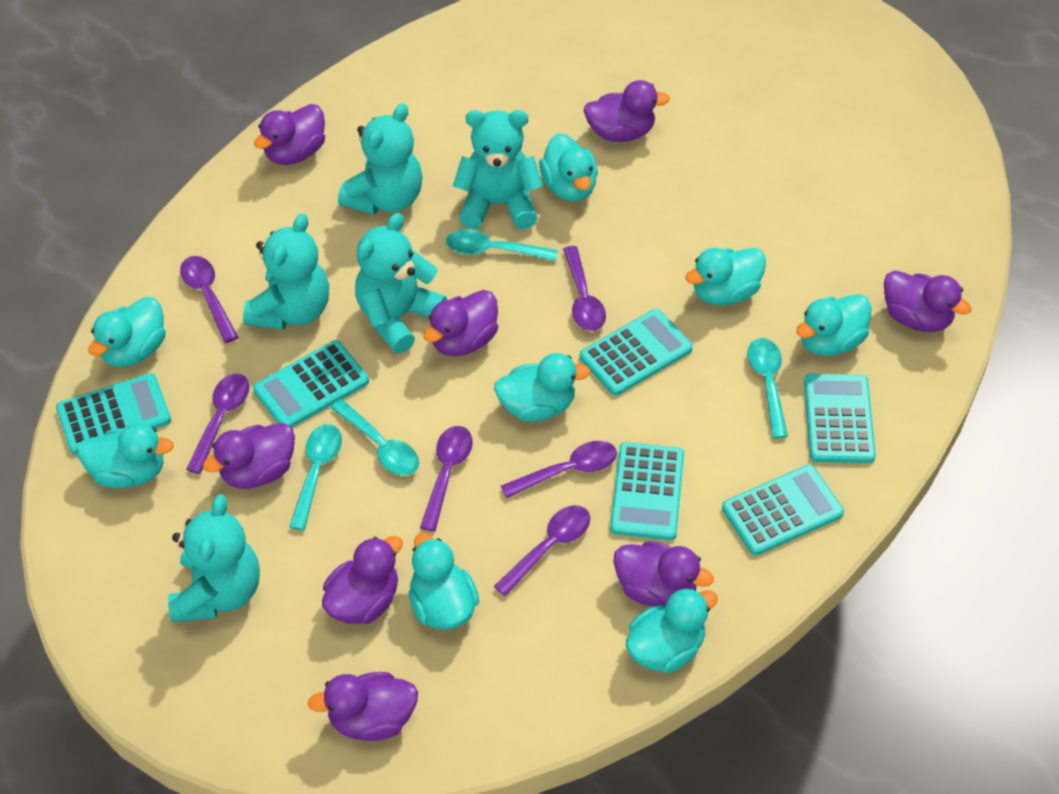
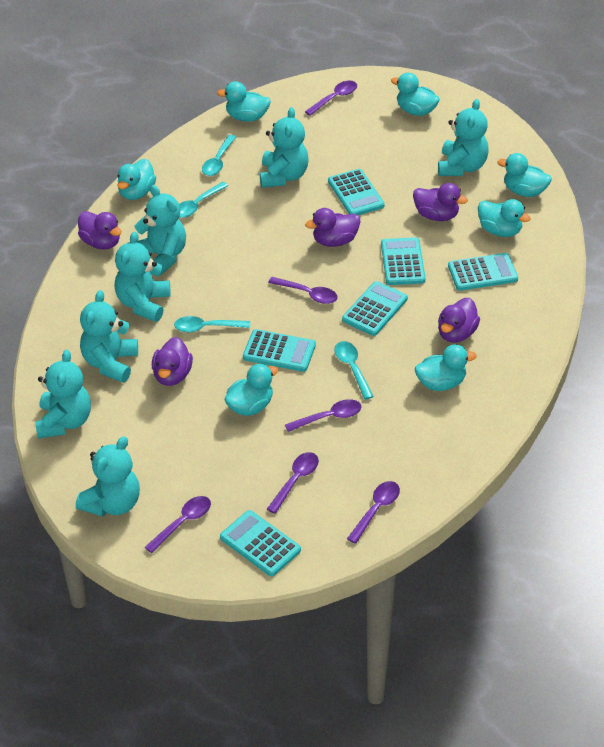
purple duck: 8 -> 5
turquoise duck: 8 -> 7
turquoise teddy bear: 5 -> 7

